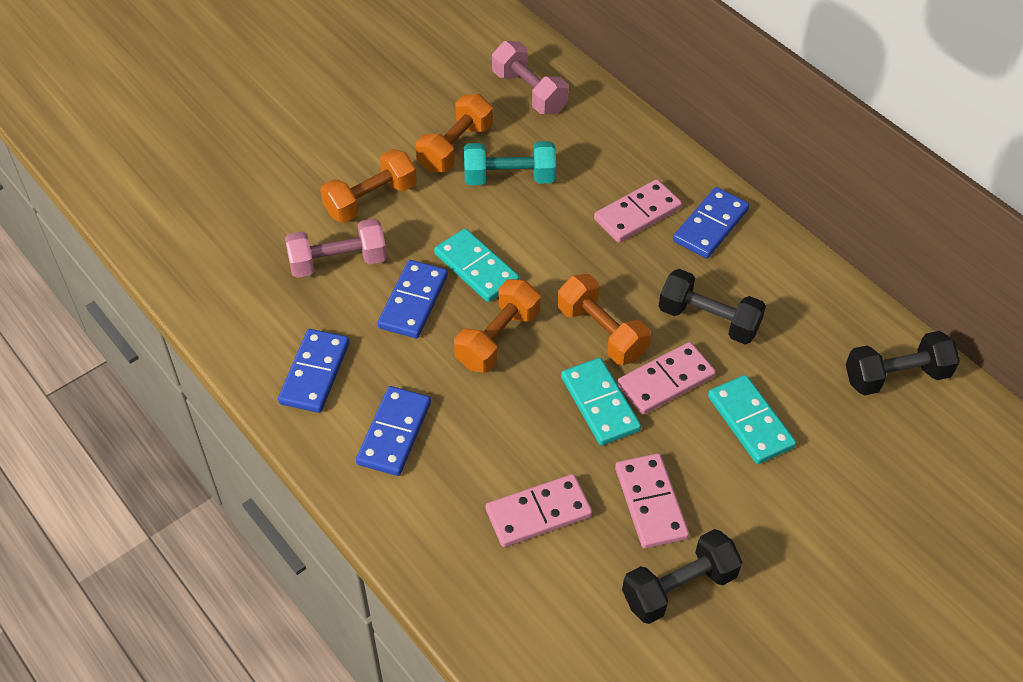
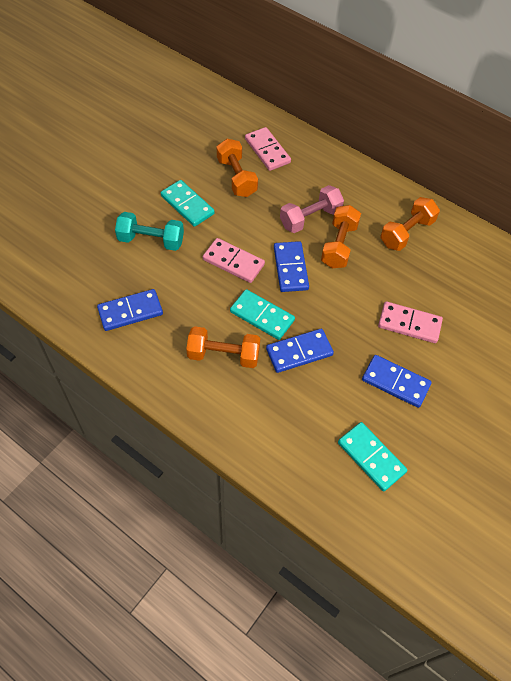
black dumbbell: 3 -> 0
pink domino: 4 -> 3
pink dumbbell: 2 -> 1

